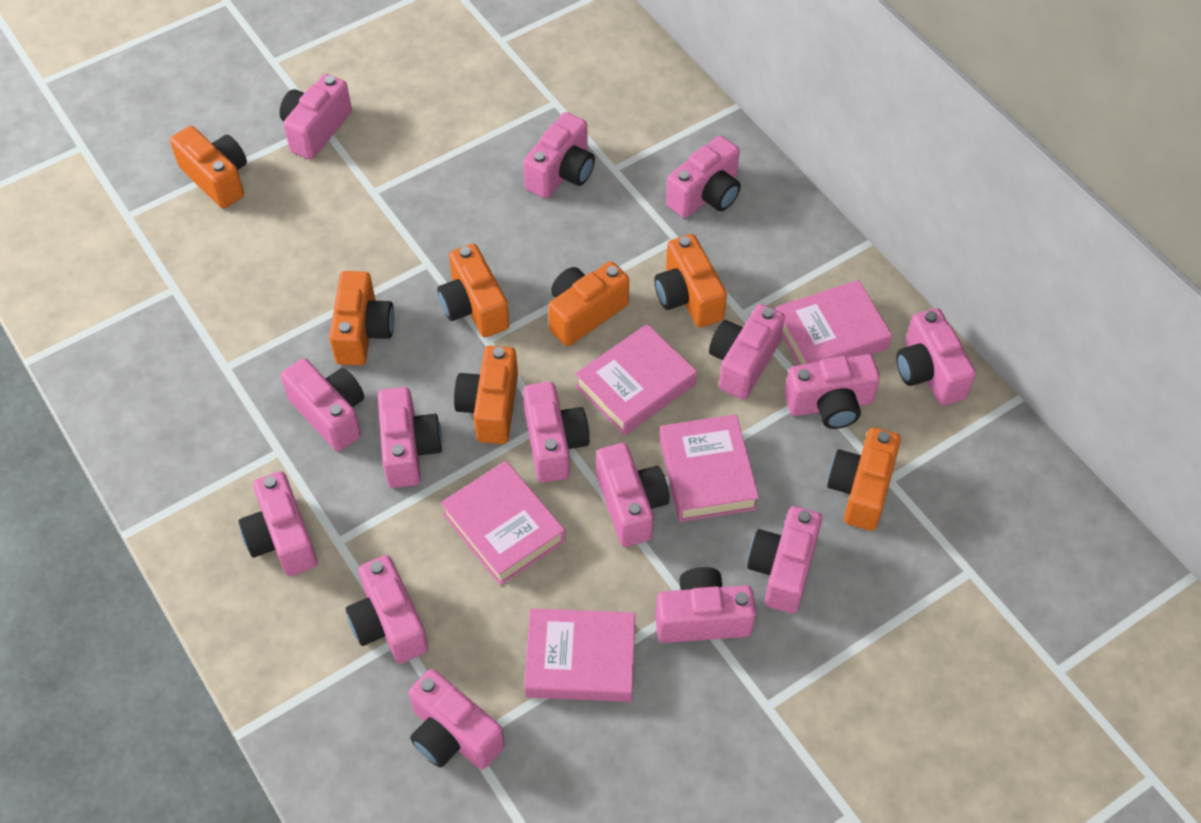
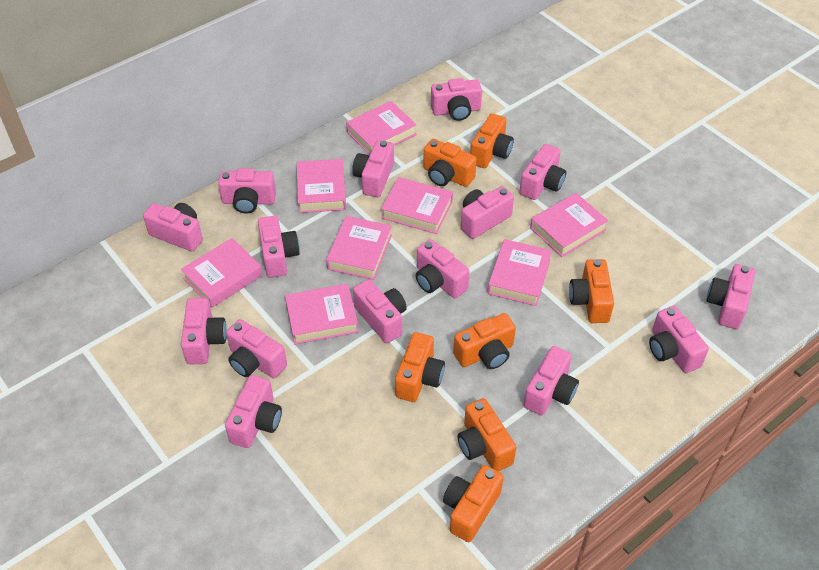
pink book: 5 -> 8

